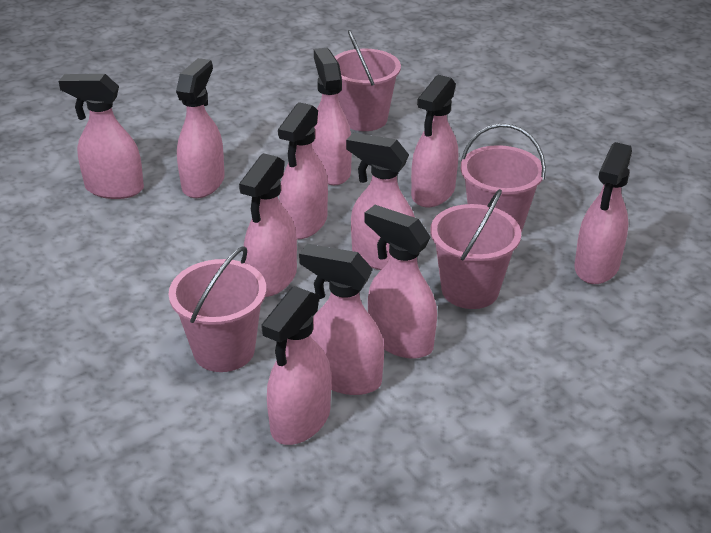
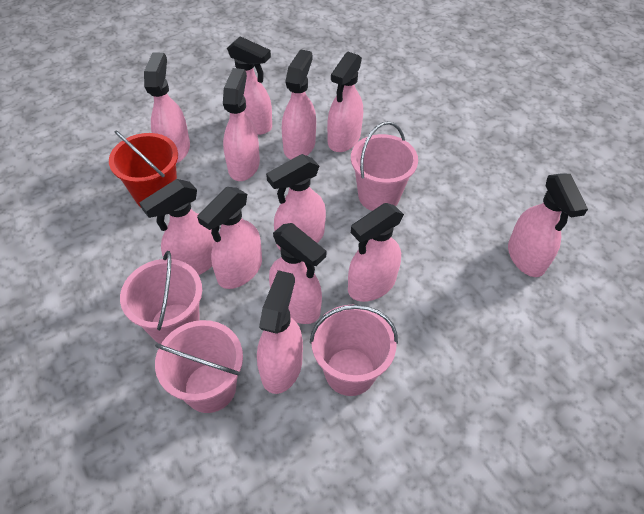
pink spray bottle: 11 -> 12
red bucket: 0 -> 1

